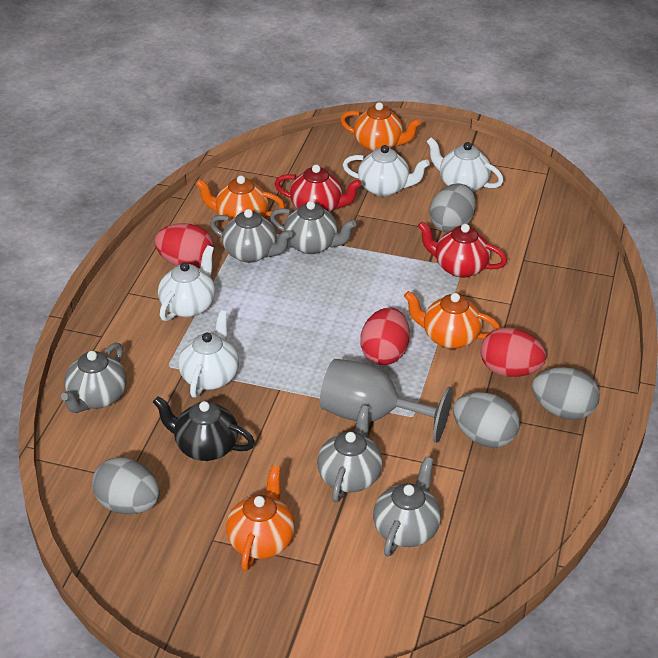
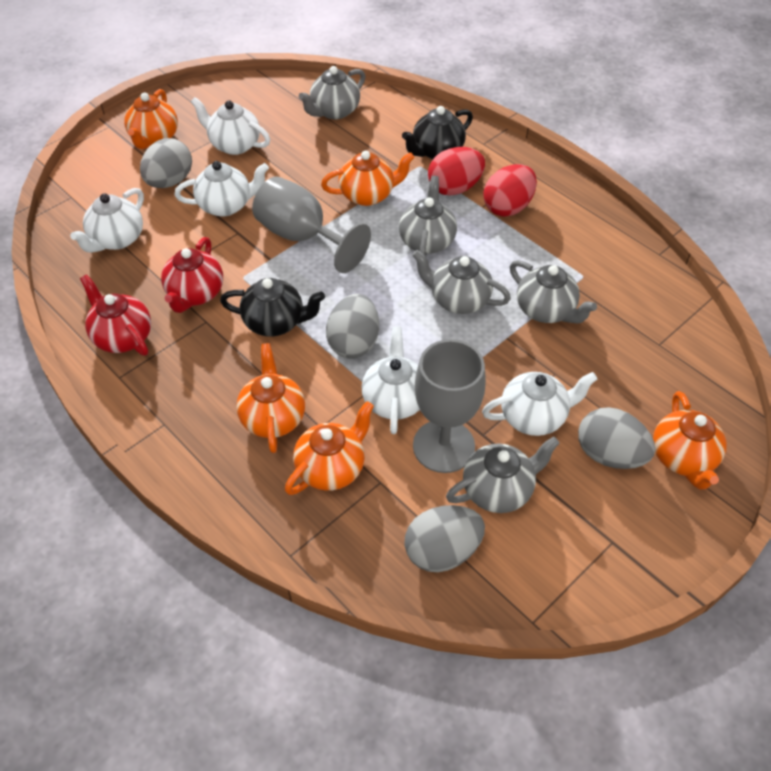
black teapot: 1 -> 2
grey goblet: 1 -> 2
orange teapot: 4 -> 5
red egg: 3 -> 2
white teapot: 4 -> 5

